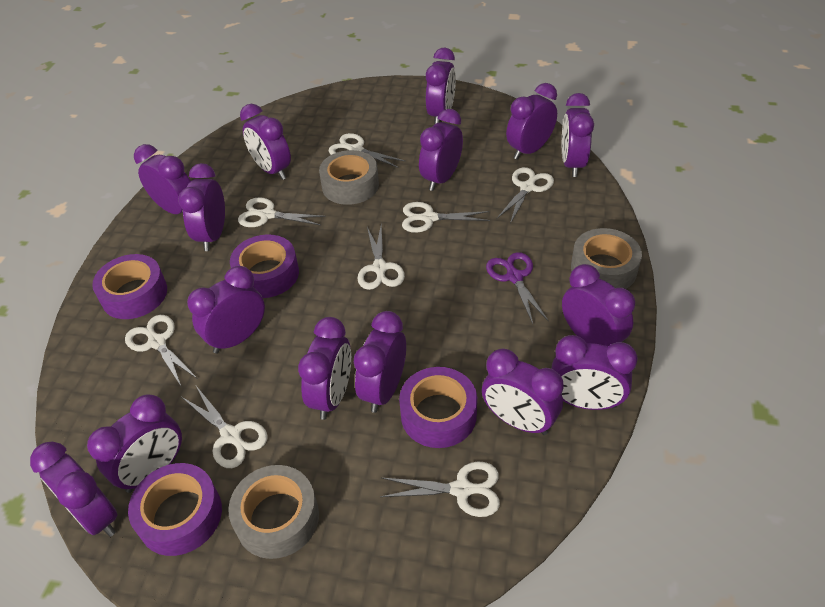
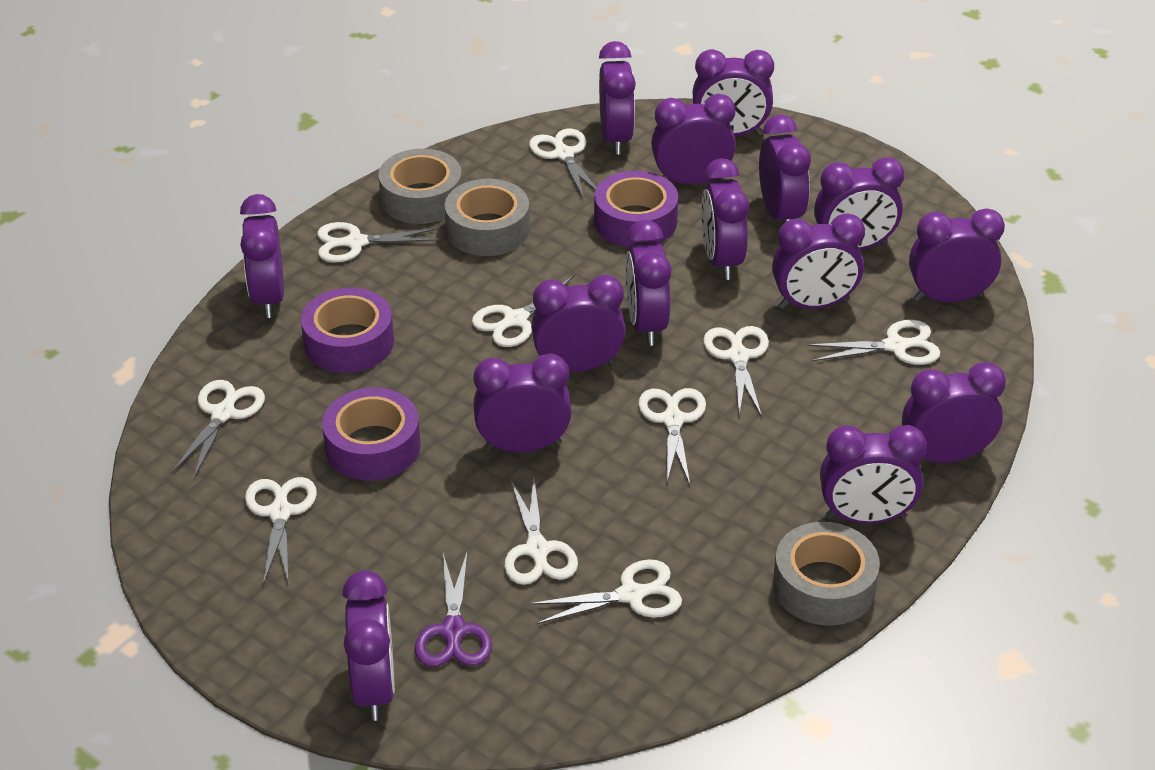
purple tape: 4 -> 3
white scissors: 8 -> 10

